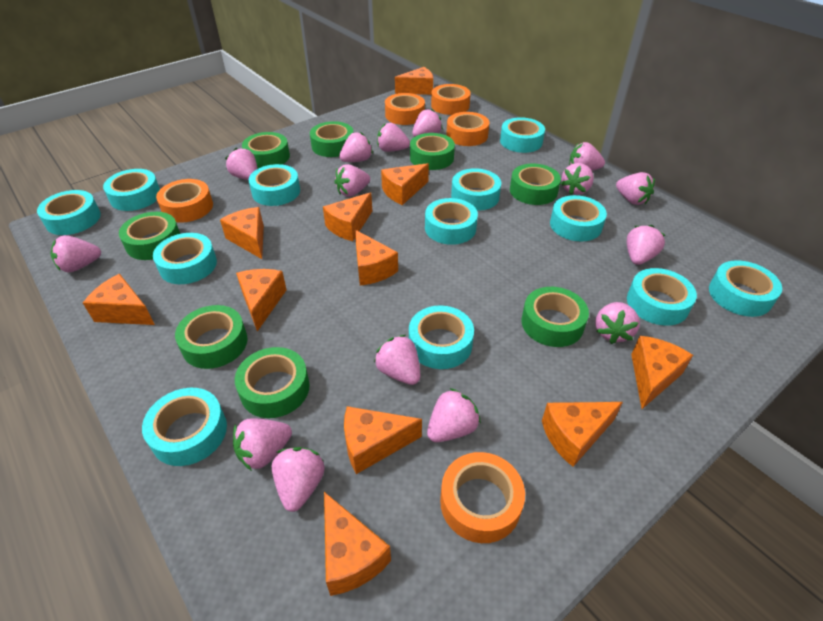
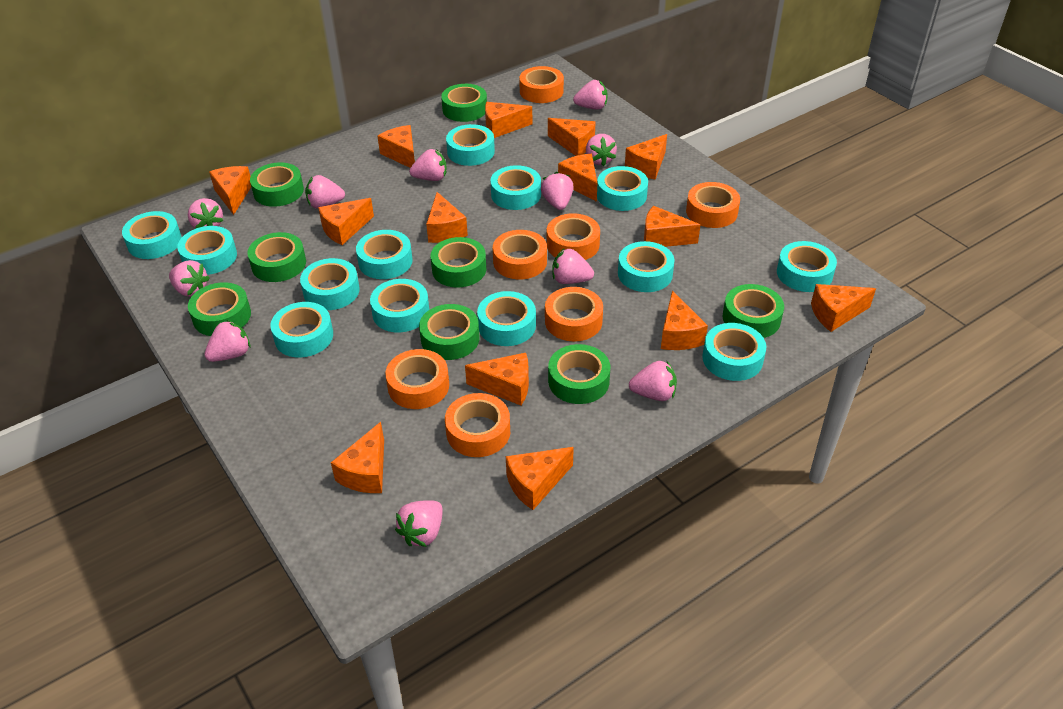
orange cheese: 11 -> 14
orange tape: 5 -> 7
pink strawberry: 15 -> 11
turquoise tape: 12 -> 13

